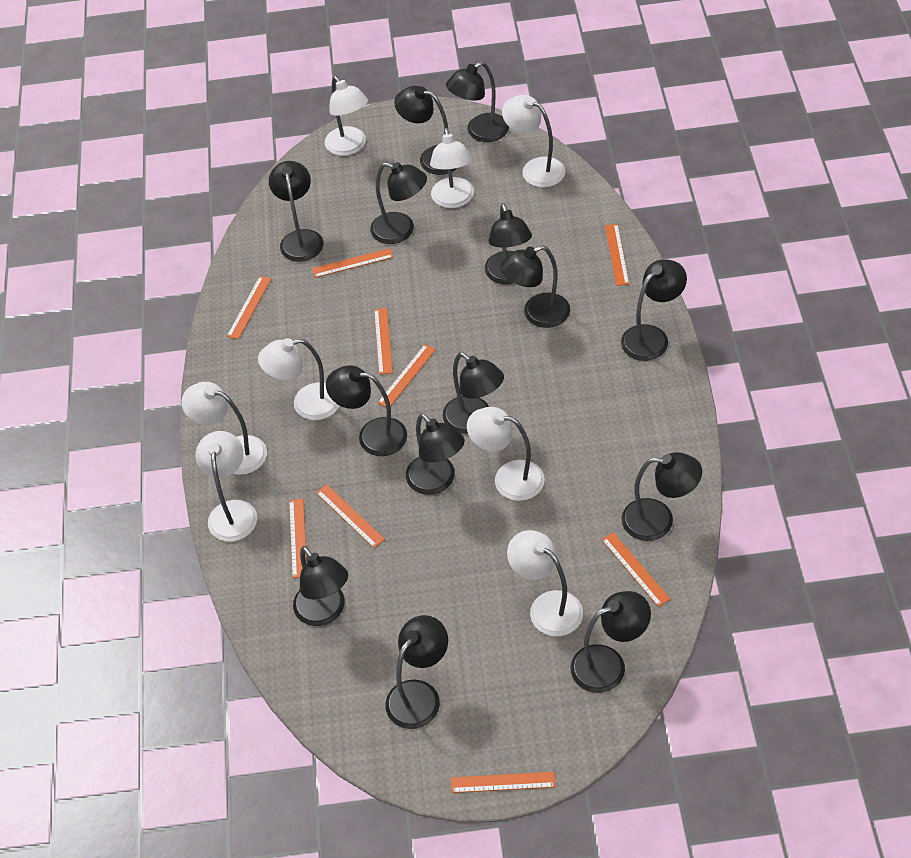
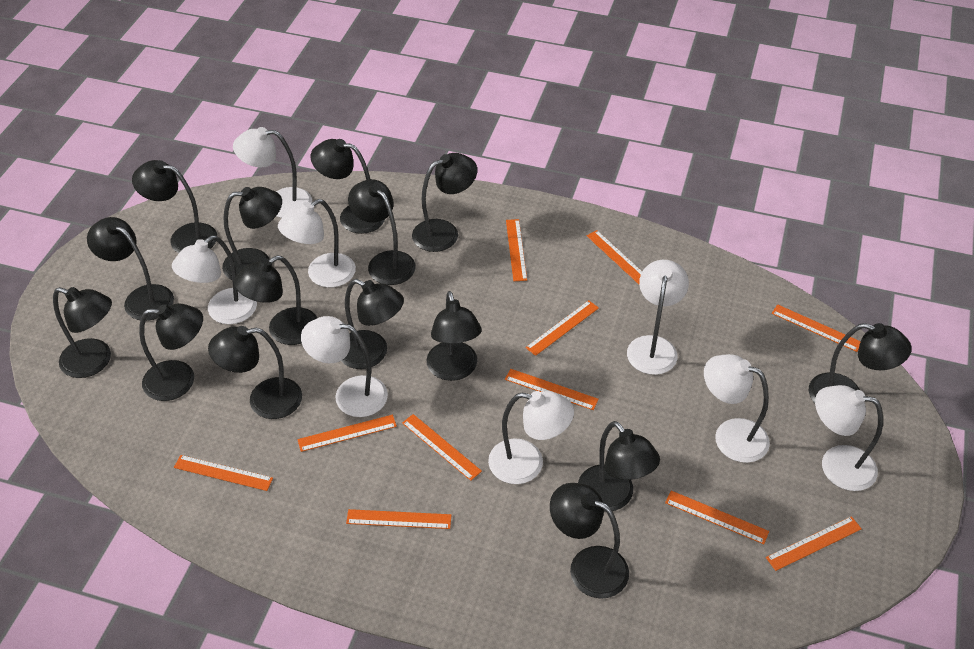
black lamp: 14 -> 15
orange ruler: 9 -> 11

